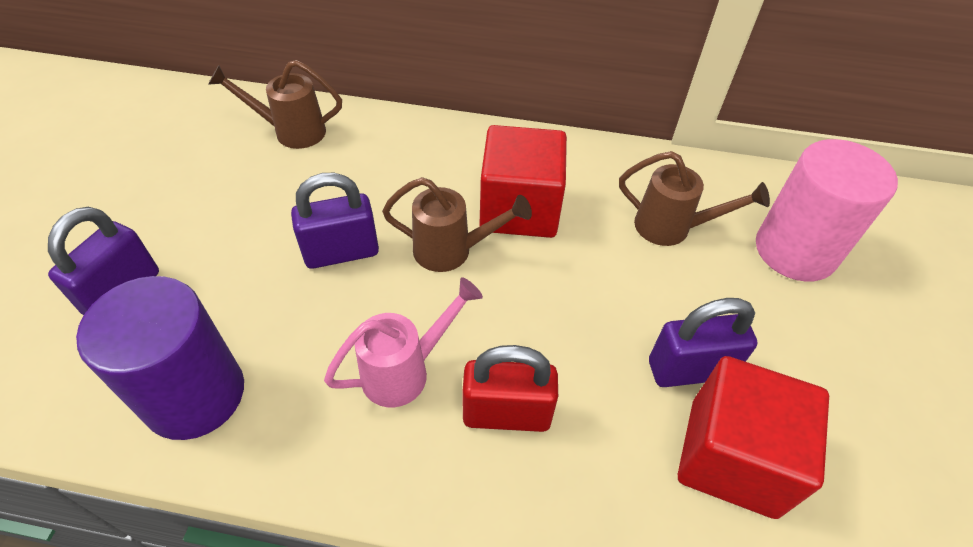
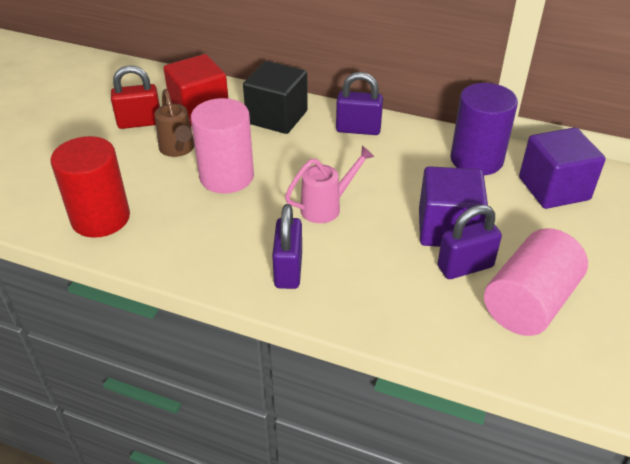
black cube: 0 -> 1
brown watering can: 3 -> 1
pink cylinder: 1 -> 2
purple cube: 0 -> 2
red cube: 2 -> 1
red cylinder: 0 -> 1

